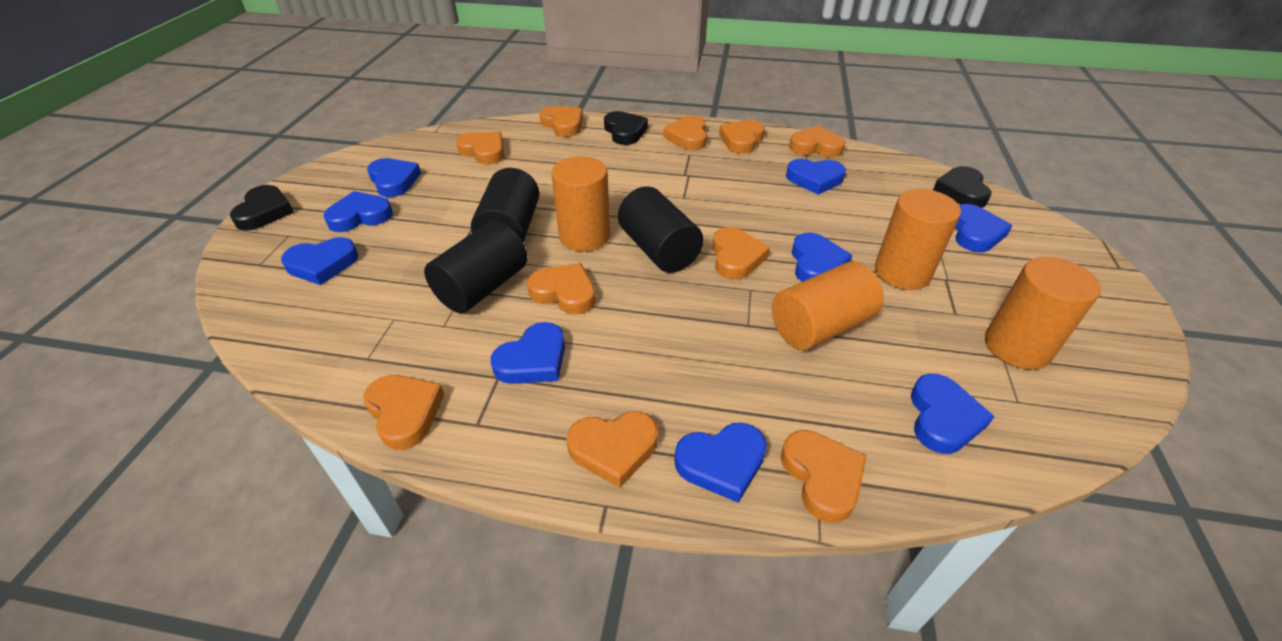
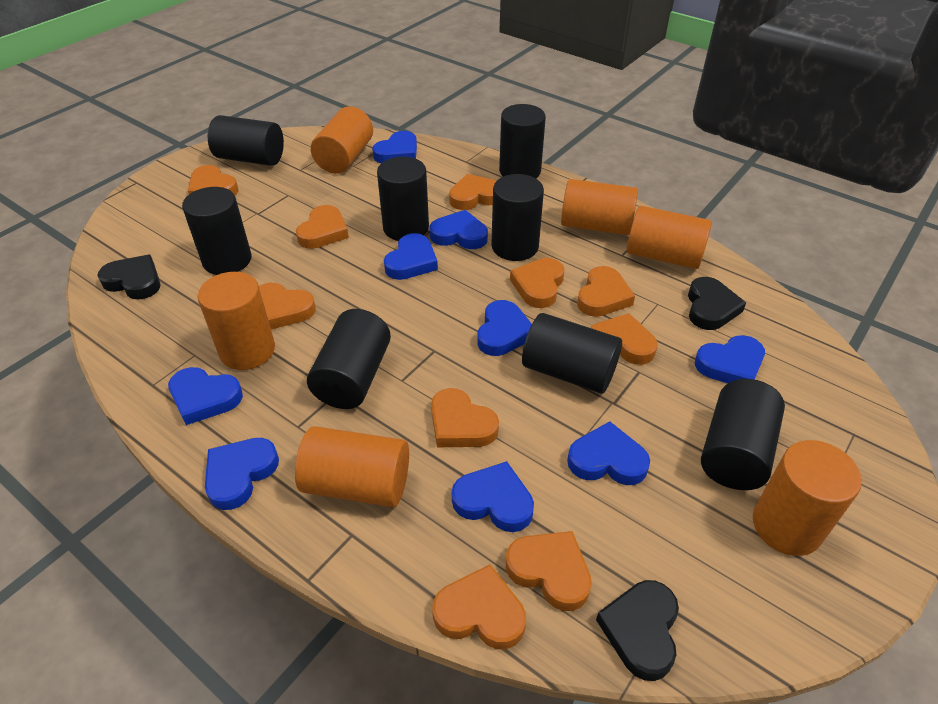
black cylinder: 3 -> 8
orange cylinder: 4 -> 6

